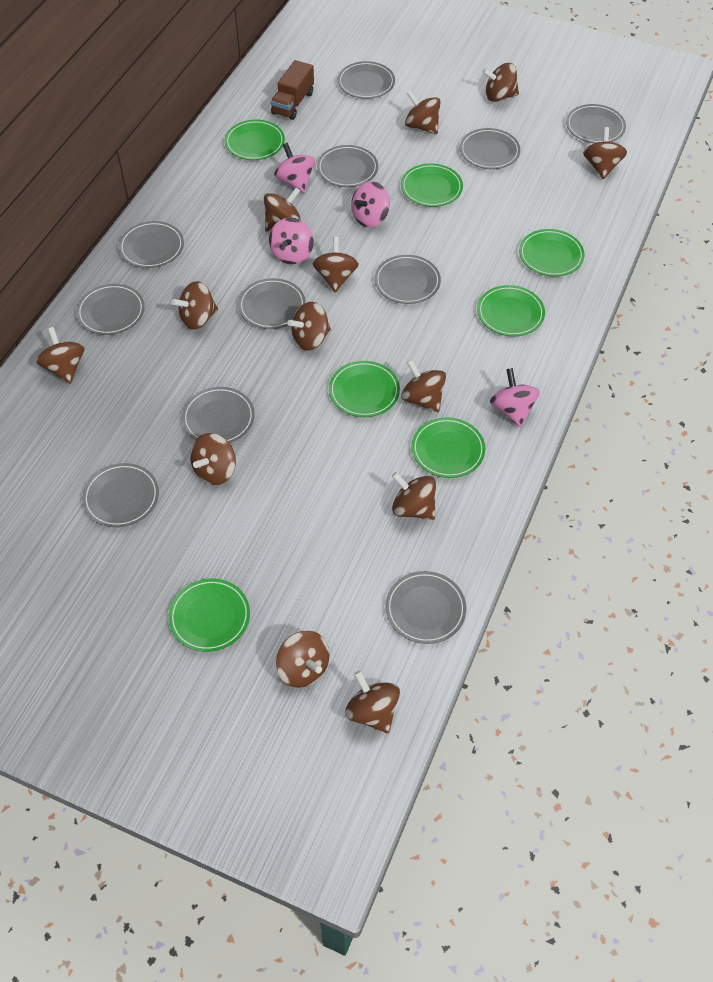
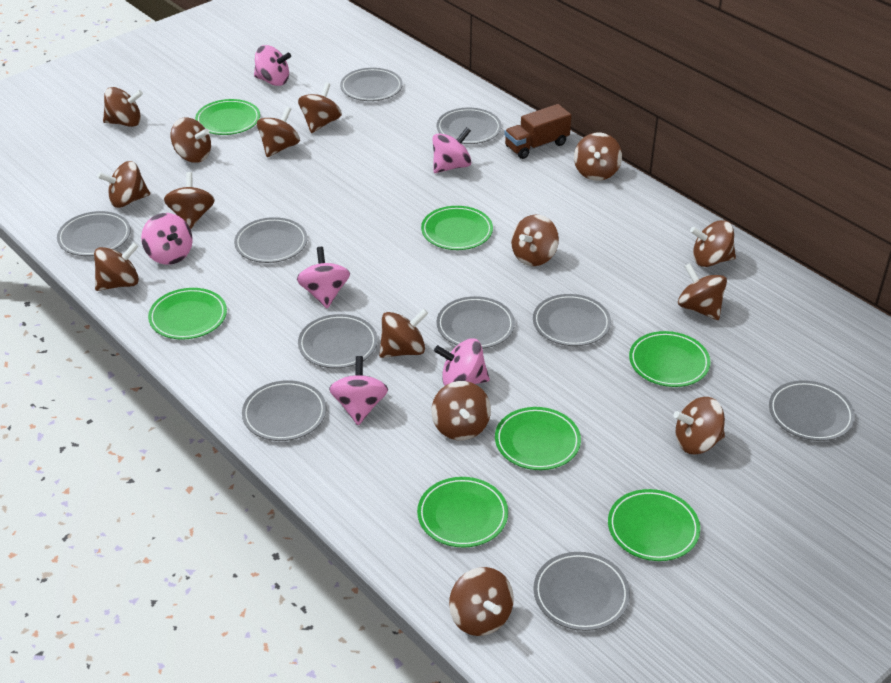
brown spinning top: 13 -> 15
grey plate: 11 -> 10
pink spinning top: 4 -> 6

